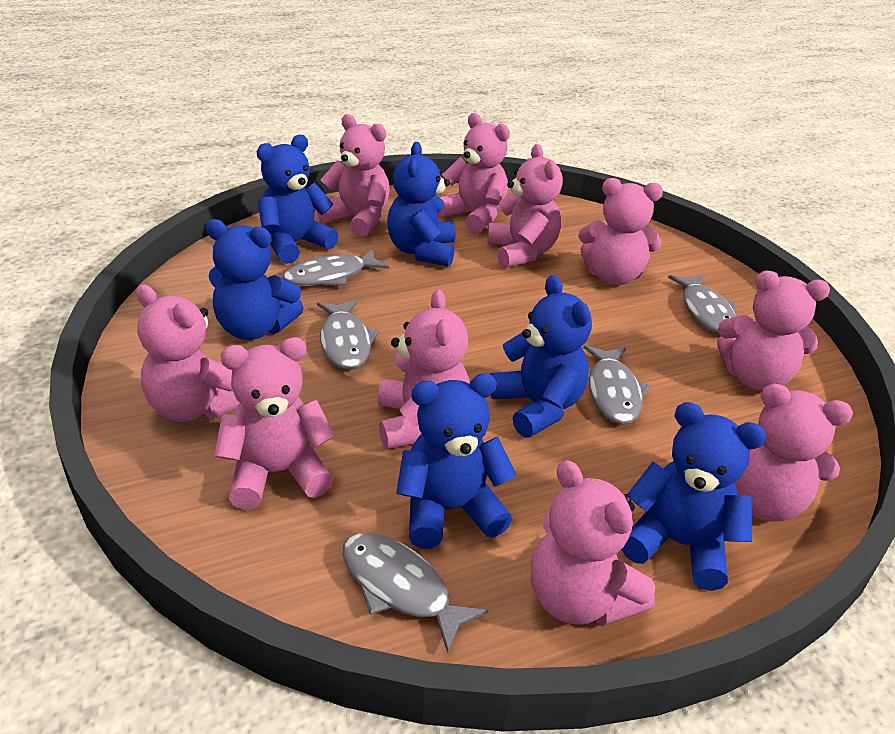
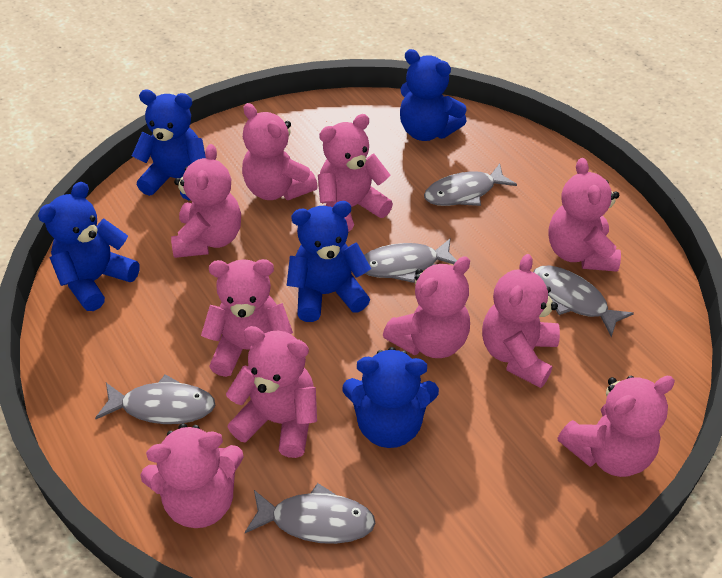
blue teddy bear: 6 -> 5

